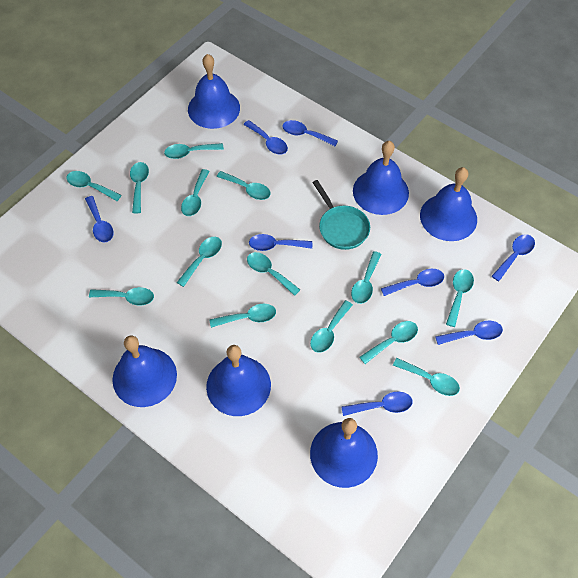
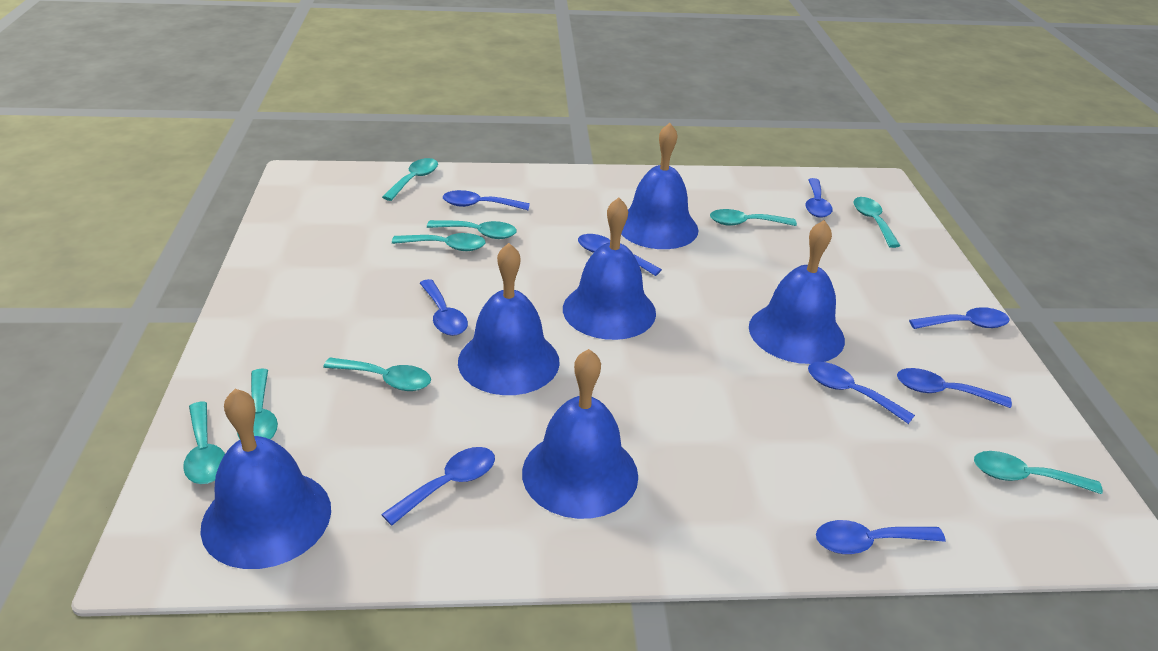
blue spoon: 8 -> 9
turquoise pan: 1 -> 0
turquoise spoon: 14 -> 9

